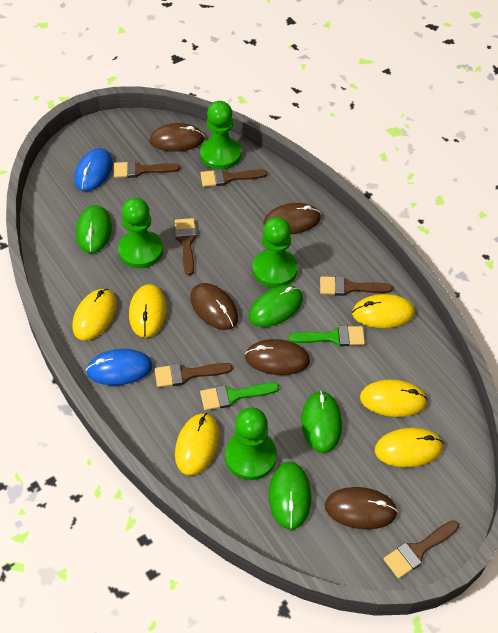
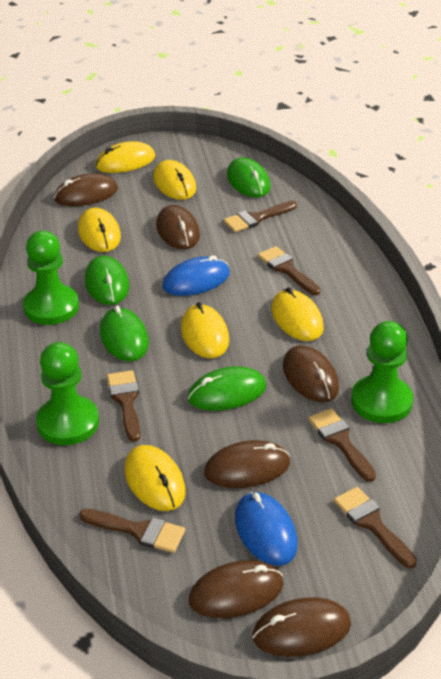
brown mouse: 5 -> 6
green brush: 2 -> 0
green pawn: 4 -> 3

